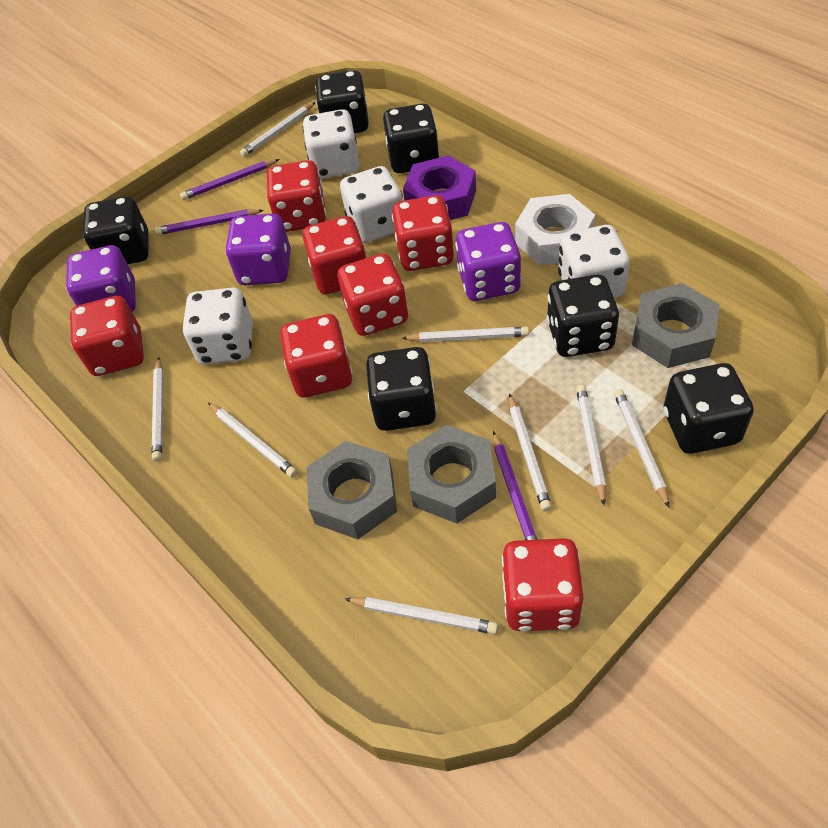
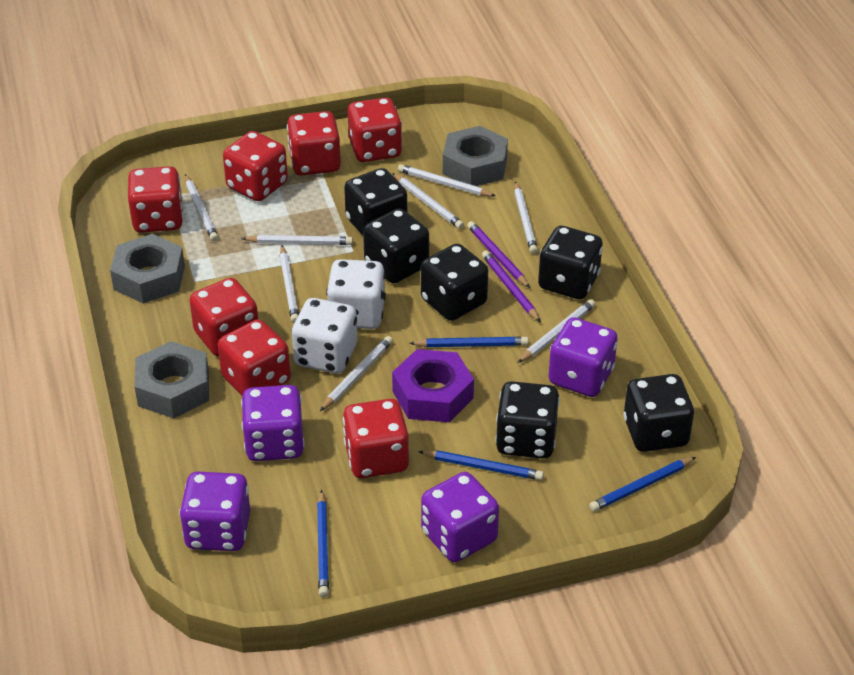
blue pencil: 0 -> 4
purple dice: 3 -> 4
purple pencil: 3 -> 2
white dice: 4 -> 2
white nut: 1 -> 0

